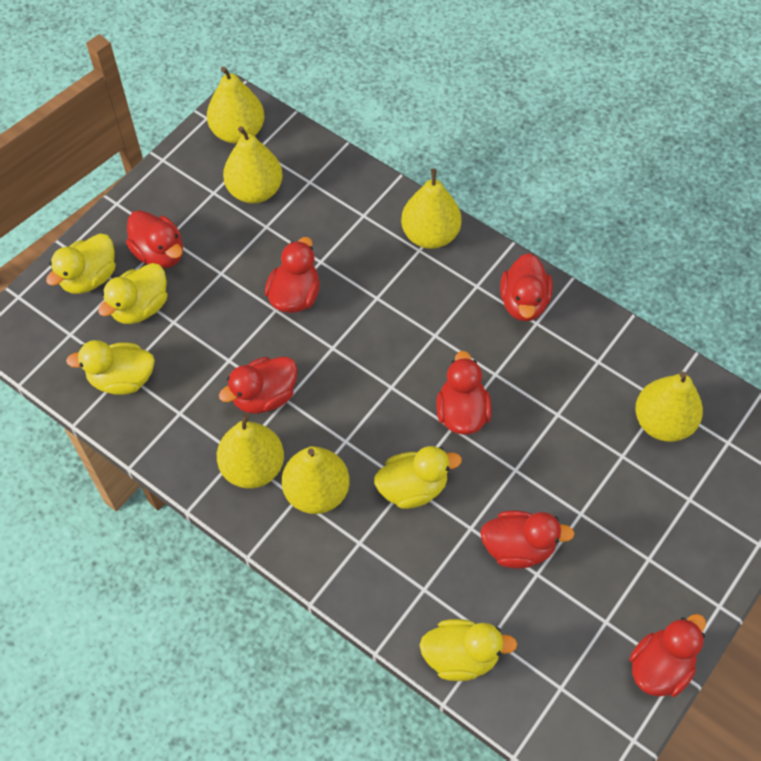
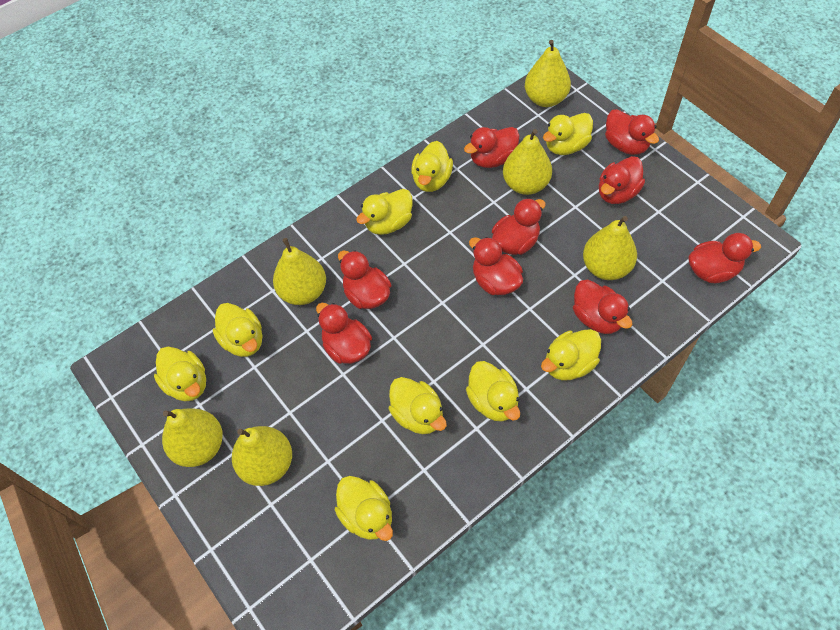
red duck: 7 -> 9
yellow duck: 5 -> 9

